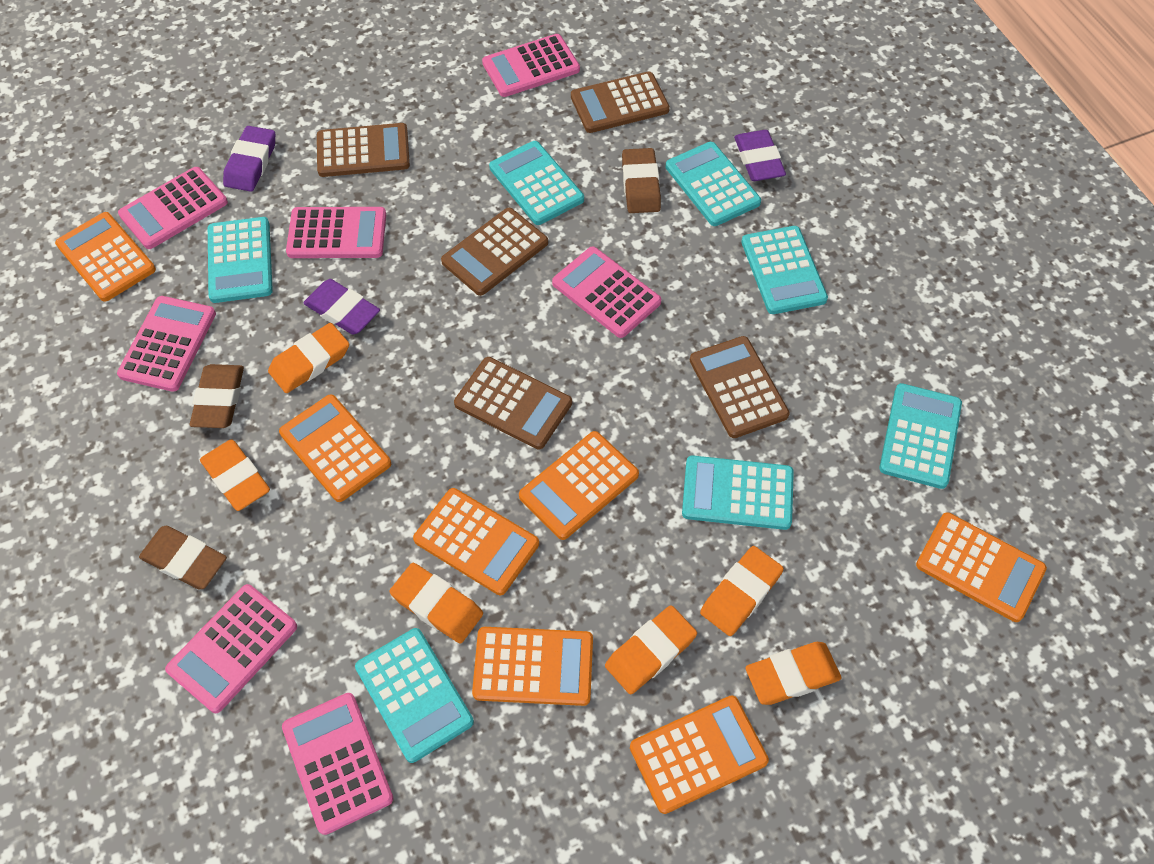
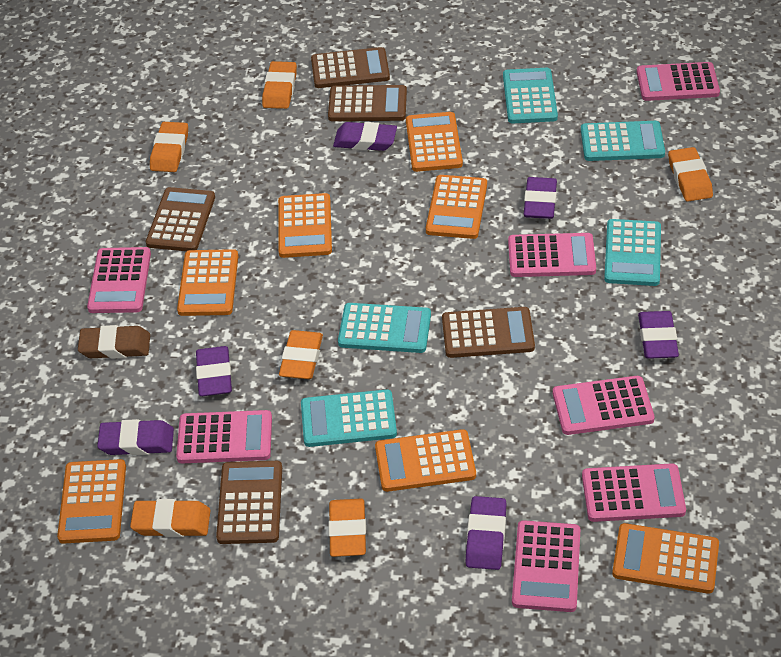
brown eraser: 3 -> 1
purple eraser: 3 -> 6
turquoise calculator: 7 -> 5

